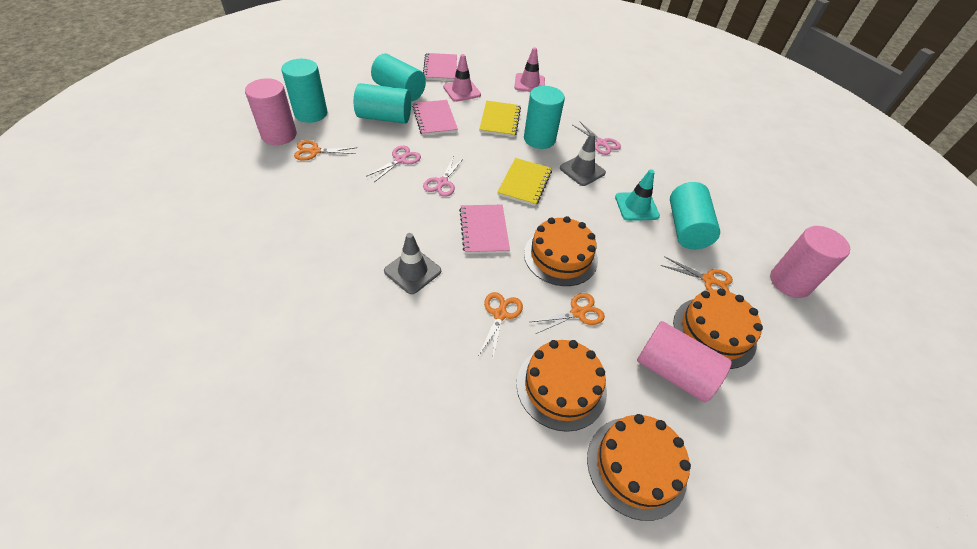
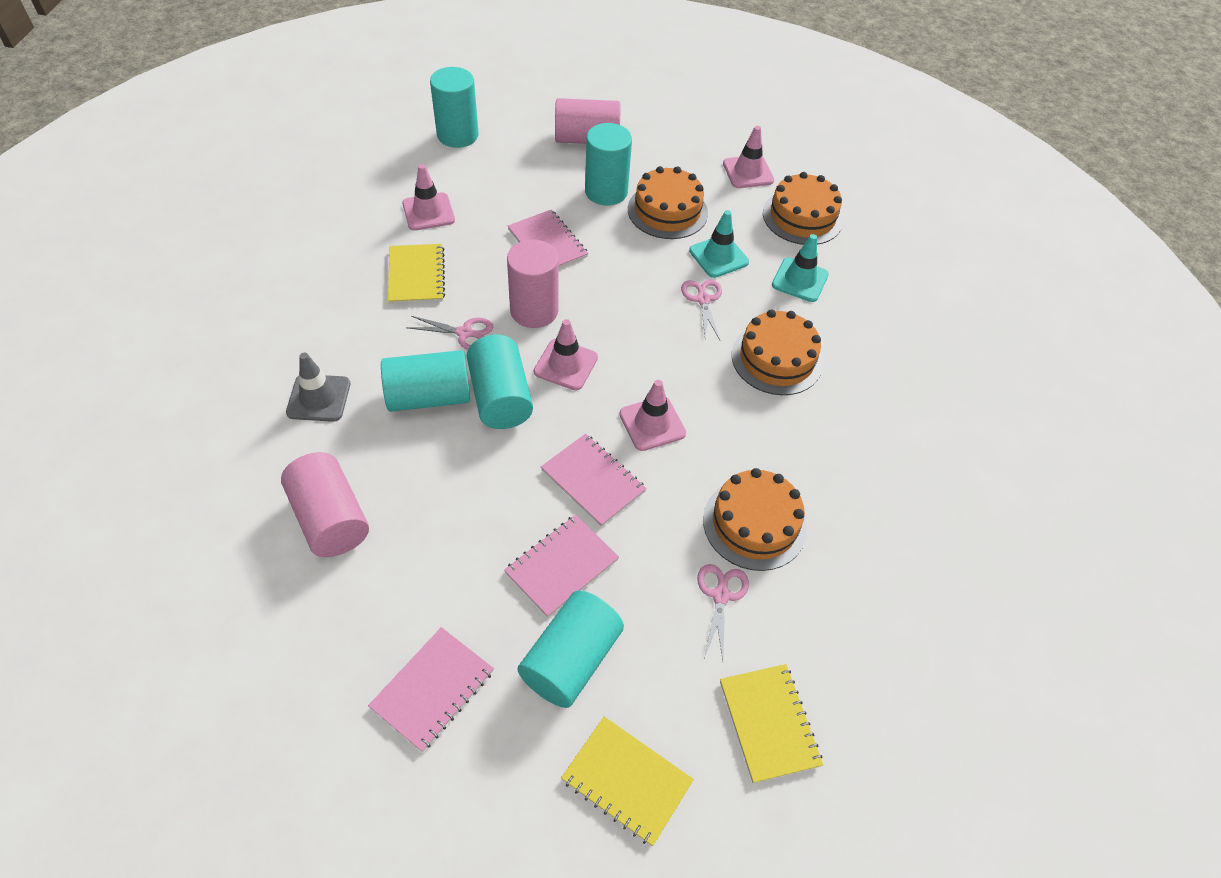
grey traffic cone: 2 -> 1
orange scissors: 4 -> 0
pink notebook: 3 -> 4
pink traffic cone: 2 -> 4
turquoise traffic cone: 1 -> 2
yellow notebook: 2 -> 3

